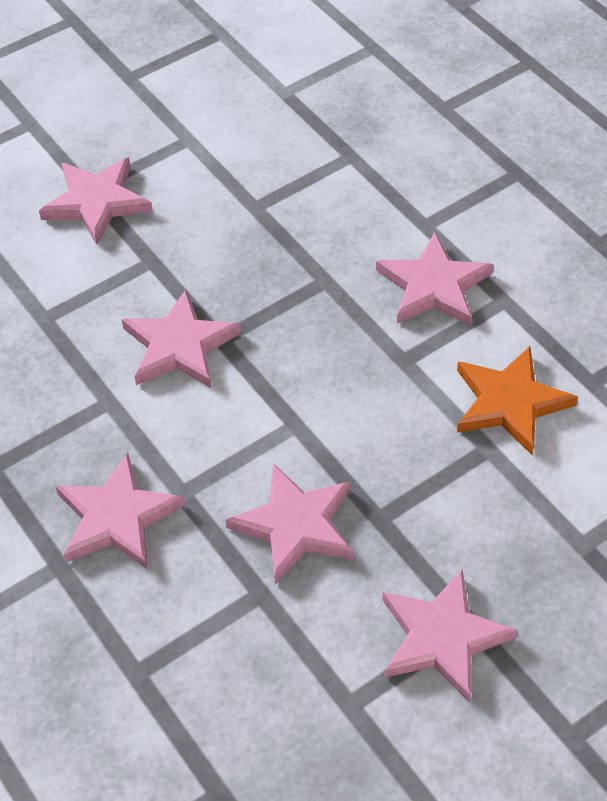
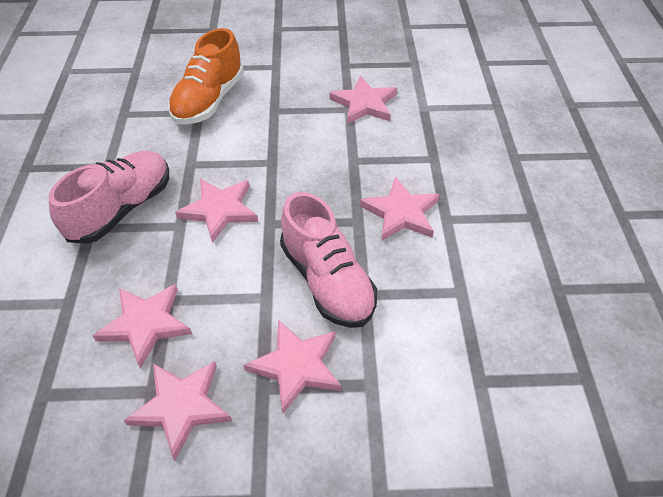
orange shoe: 0 -> 1
orange star: 1 -> 0
pink shoe: 0 -> 2

